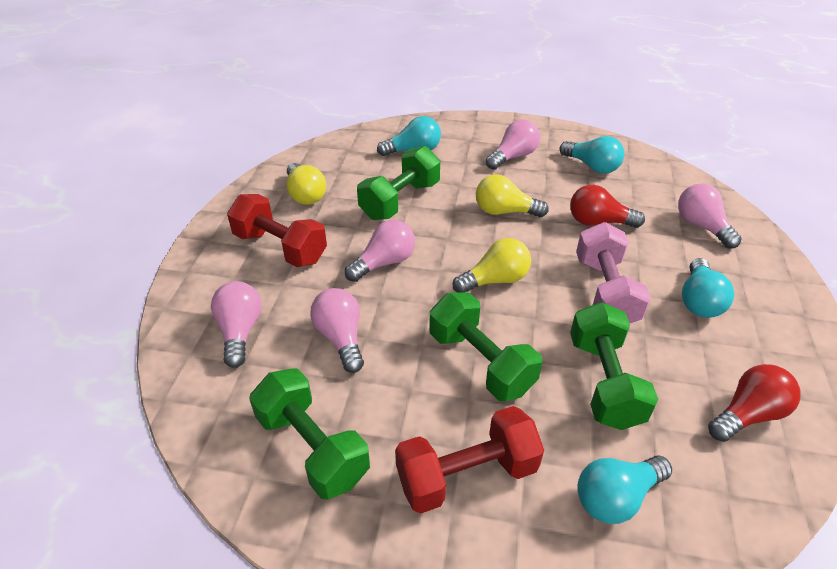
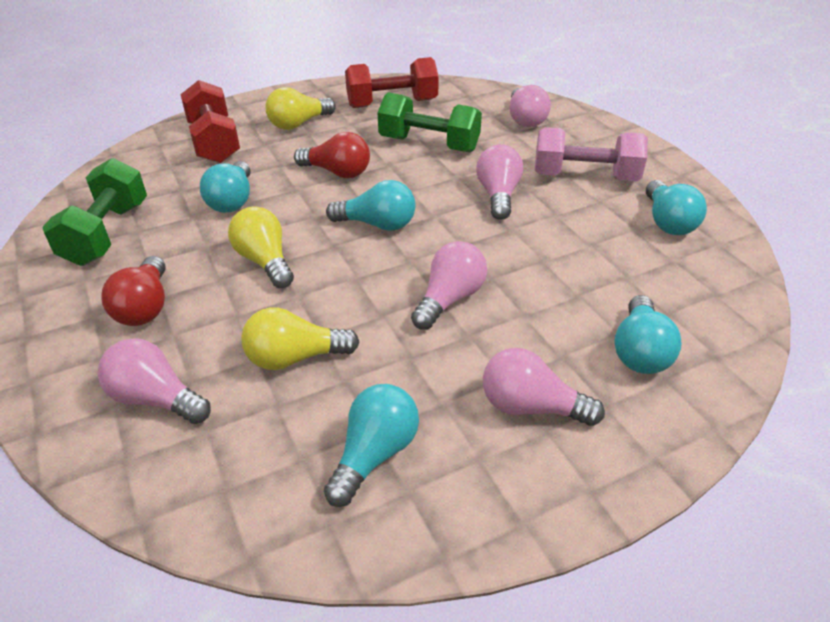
green dumbbell: 4 -> 2
turquoise light bulb: 4 -> 5

